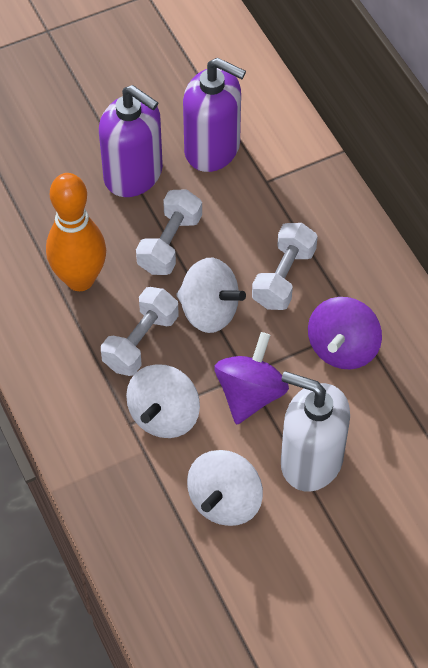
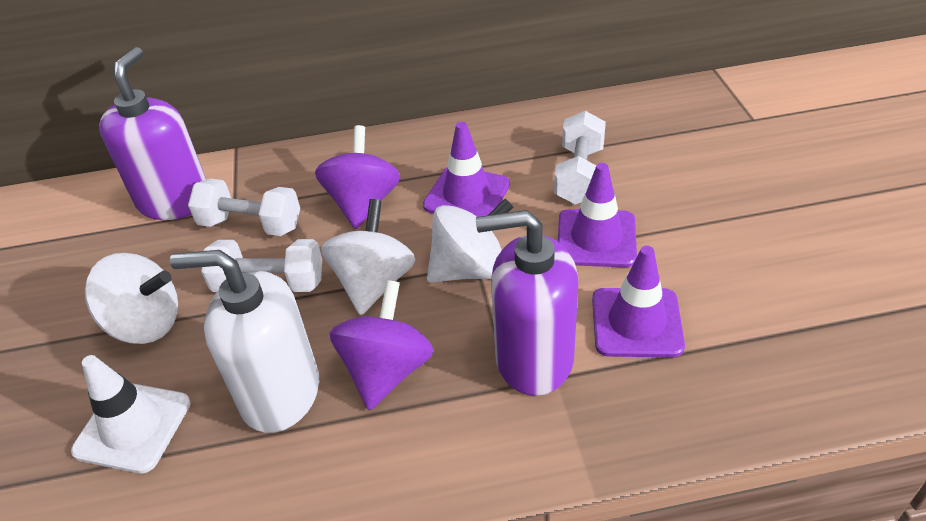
orange bowling pin: 1 -> 0
purple traffic cone: 0 -> 3
white traffic cone: 0 -> 1

